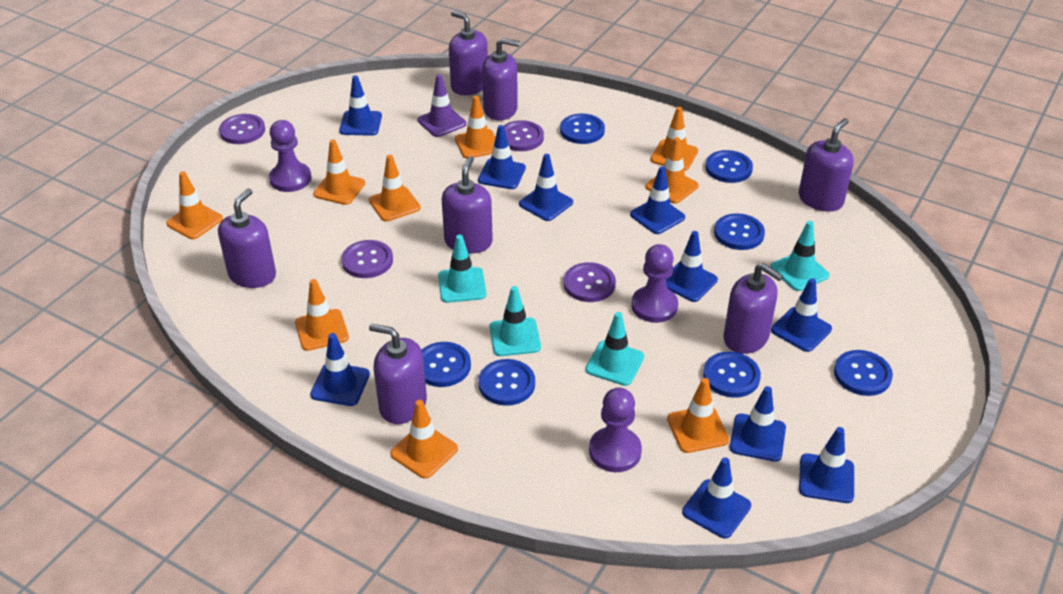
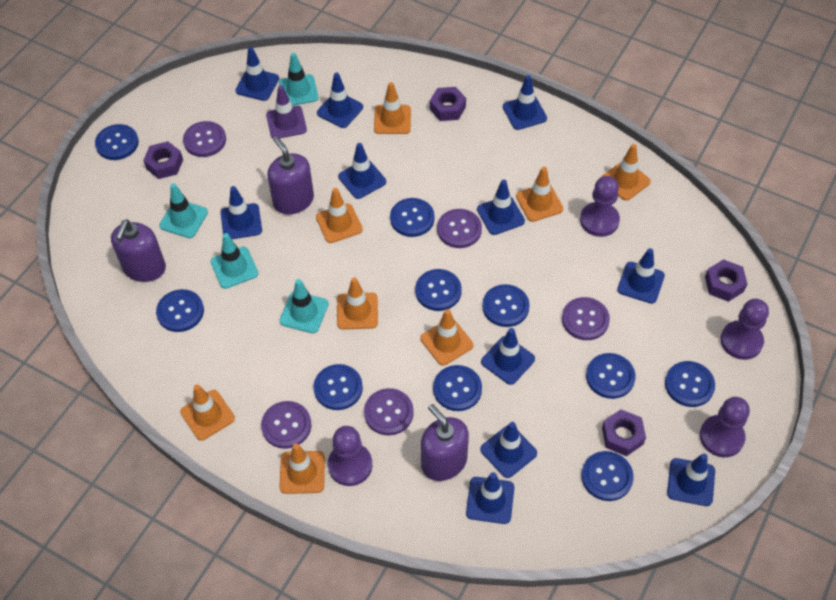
blue button: 7 -> 10
blue traffic cone: 10 -> 11
orange traffic cone: 9 -> 8
purple button: 4 -> 5
purple nut: 0 -> 4
purple pawn: 3 -> 4
purple soap dispenser: 7 -> 3

